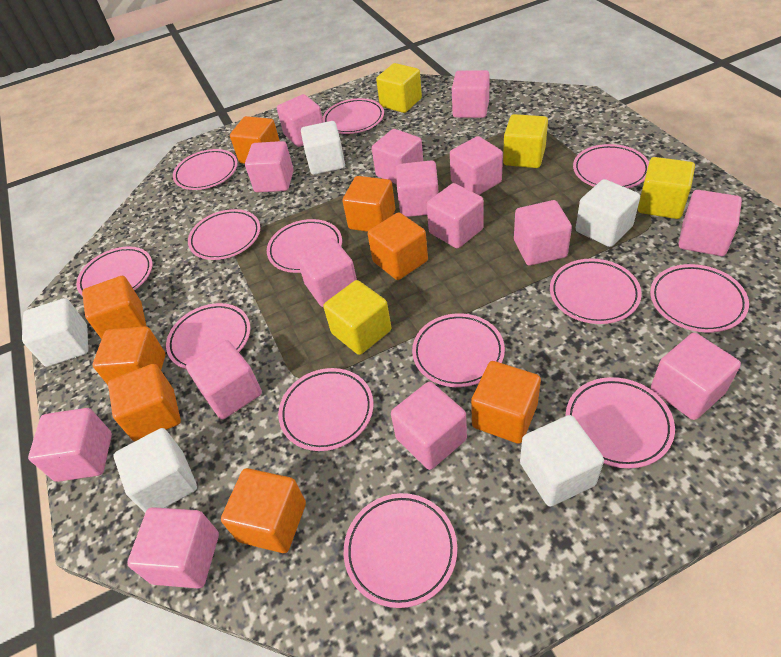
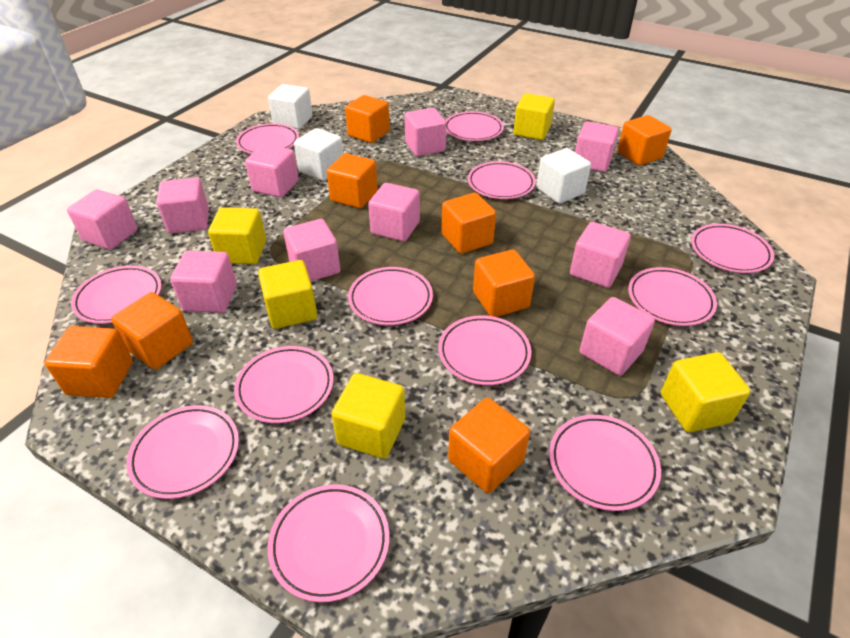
pink cube: 15 -> 10
pink plate: 13 -> 12
white cube: 5 -> 3
yellow cube: 4 -> 5

